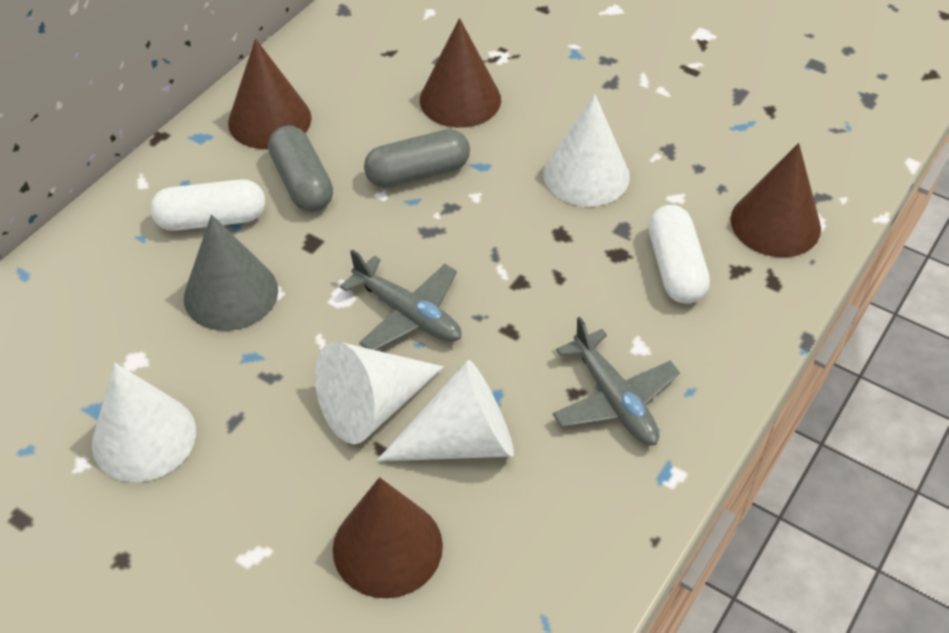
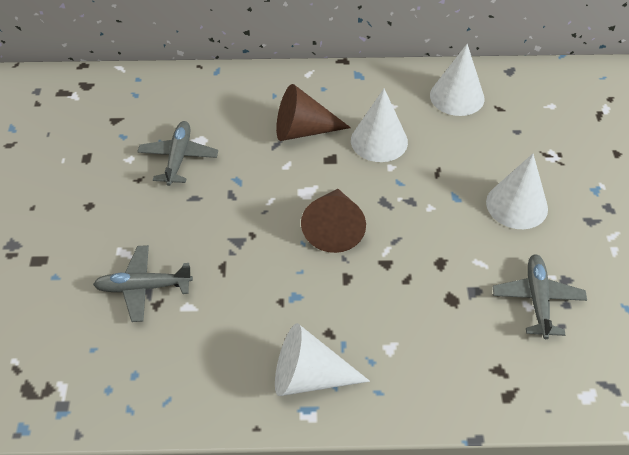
brown cone: 4 -> 2
grey capsule: 2 -> 0
grey cone: 1 -> 0
grey plane: 2 -> 3
white capsule: 2 -> 0

